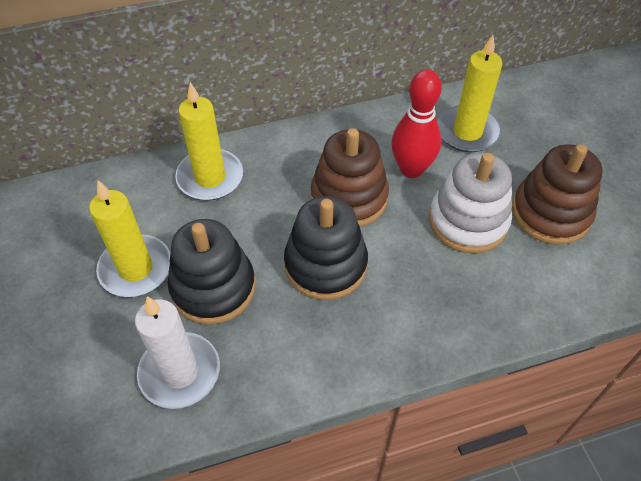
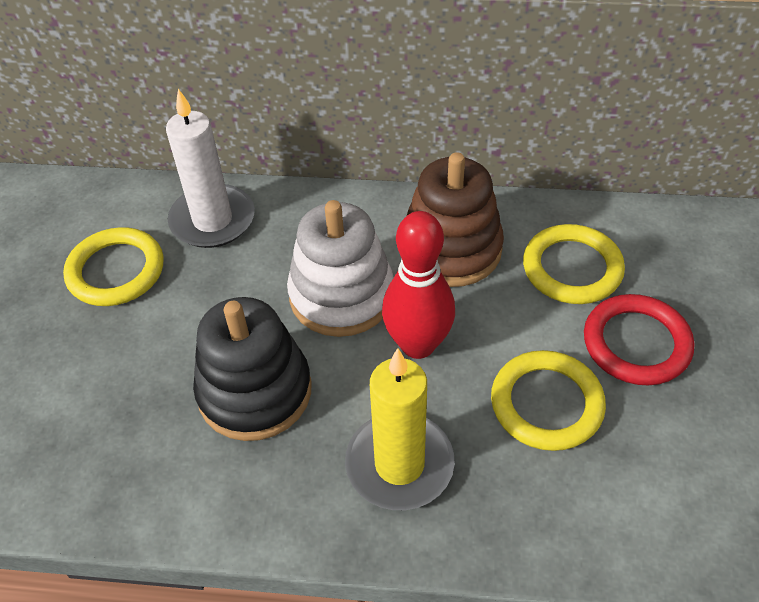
black stacking toy: 2 -> 1
brown stacking toy: 2 -> 1
red ring: 0 -> 1
yellow candle: 3 -> 1
yellow ring: 0 -> 3

